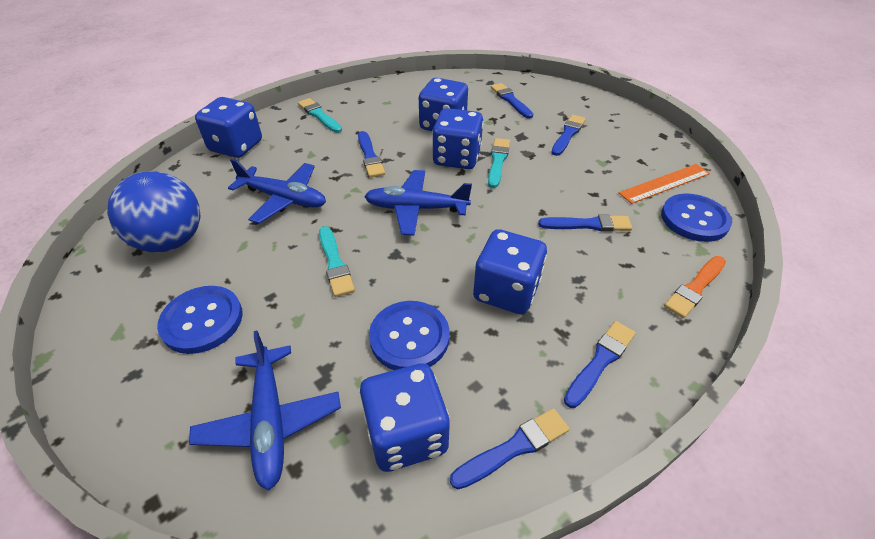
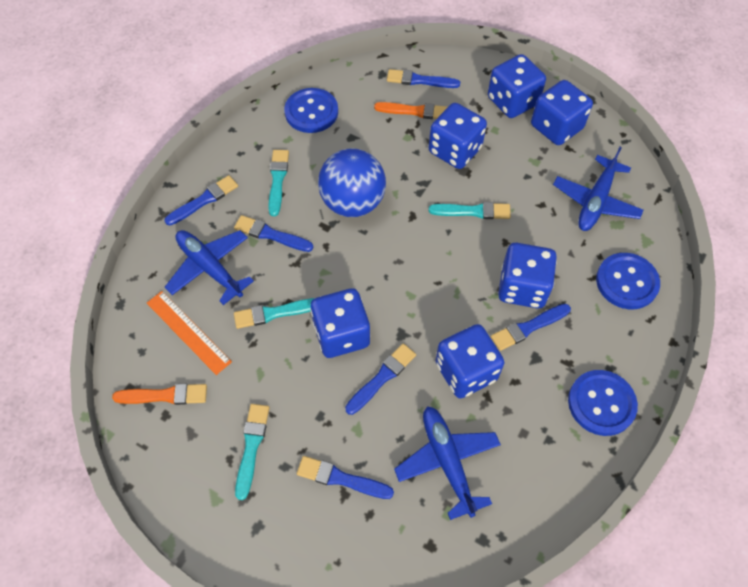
blue dice: 5 -> 6
orange brush: 1 -> 2
turquoise brush: 3 -> 4

